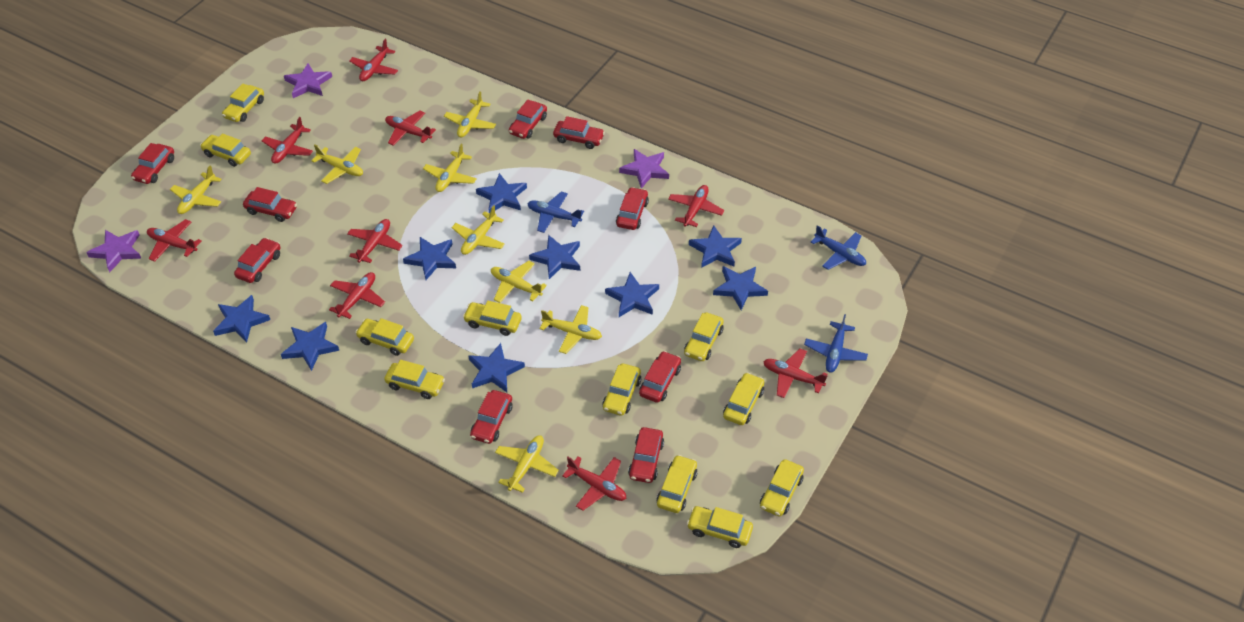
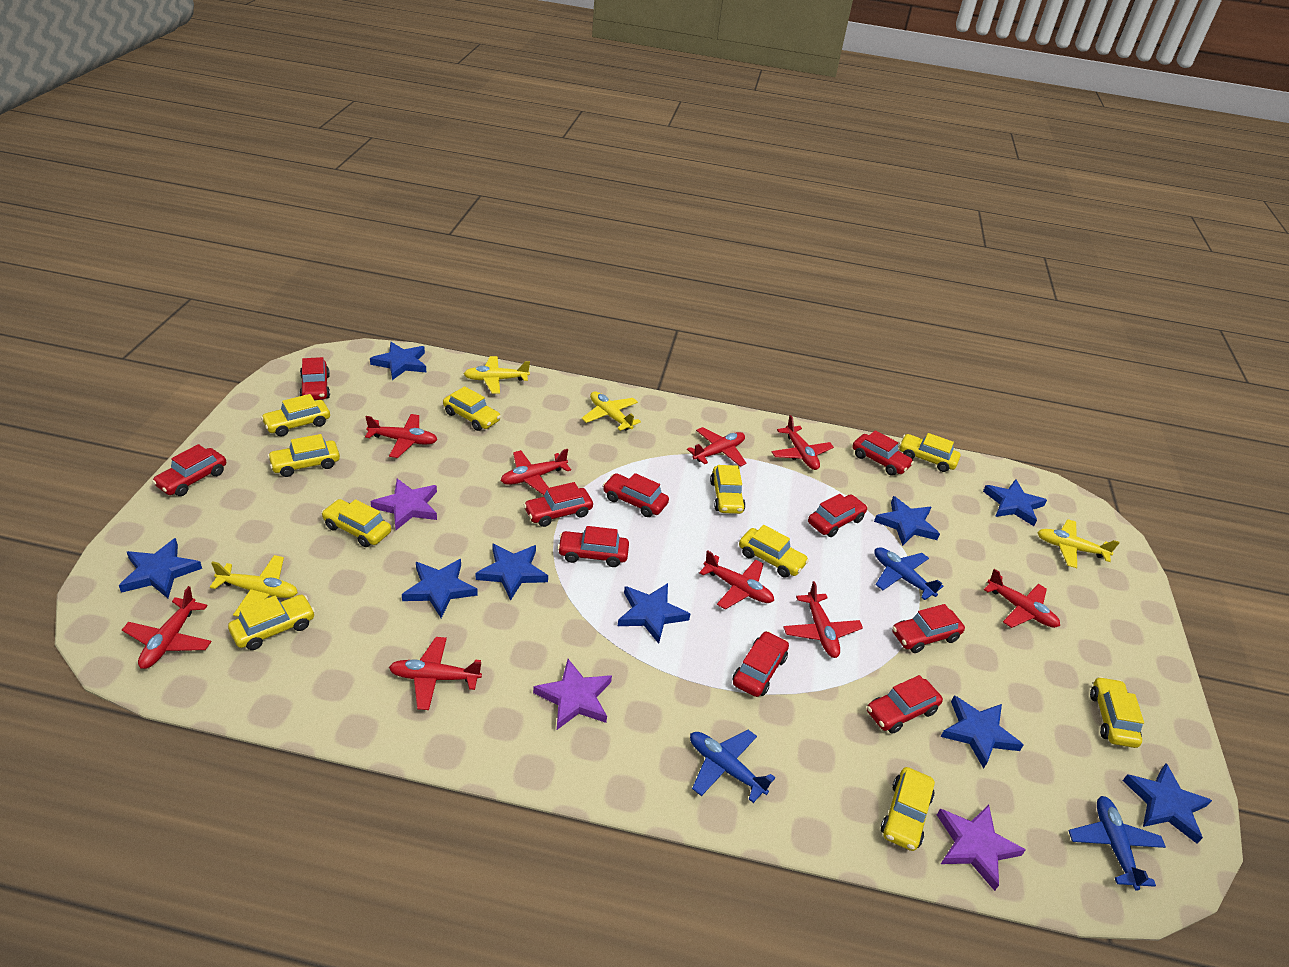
red car: 9 -> 10
yellow car: 11 -> 10
yellow plane: 8 -> 4

